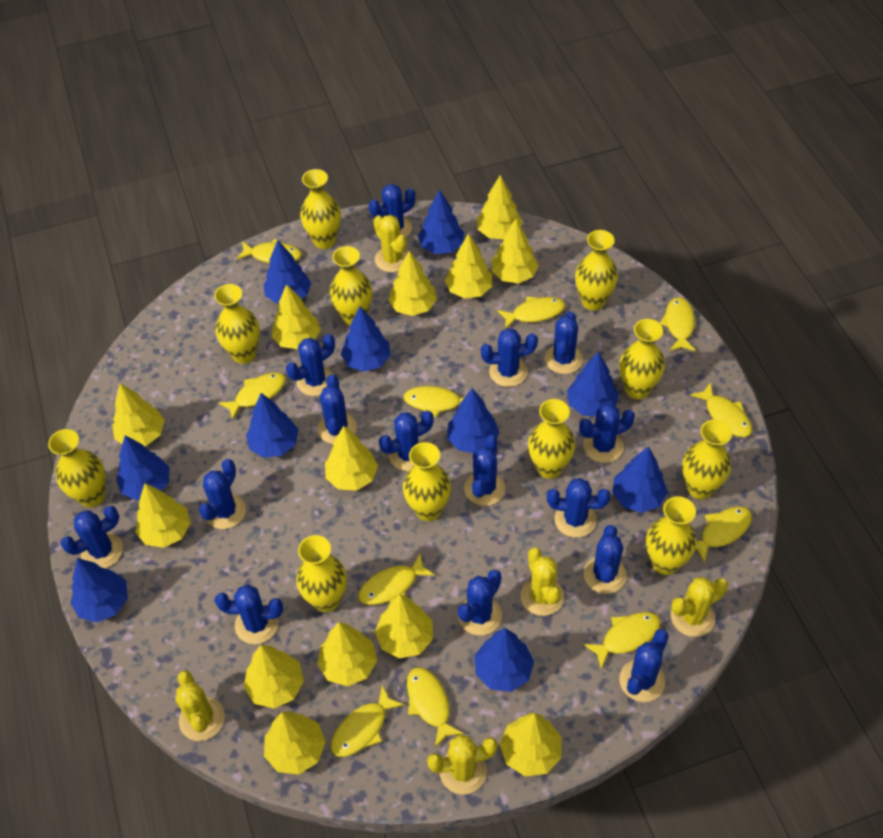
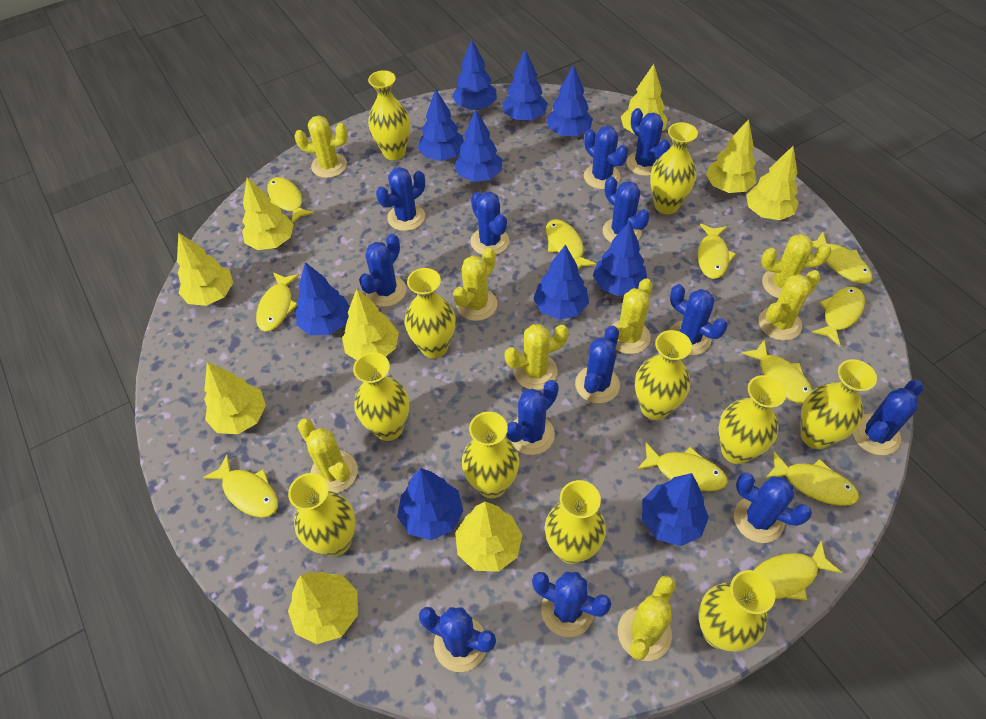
blue cactus: 15 -> 13
yellow cactus: 5 -> 8
yellow tree: 13 -> 9

